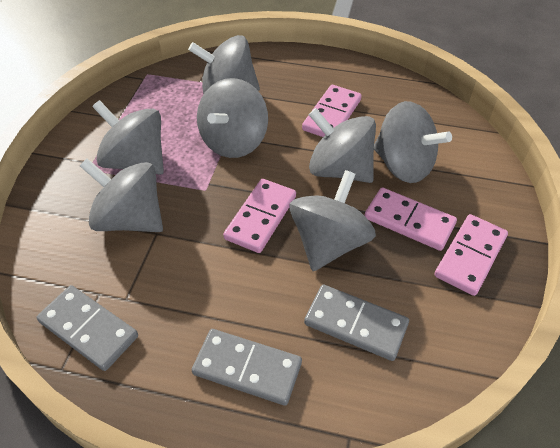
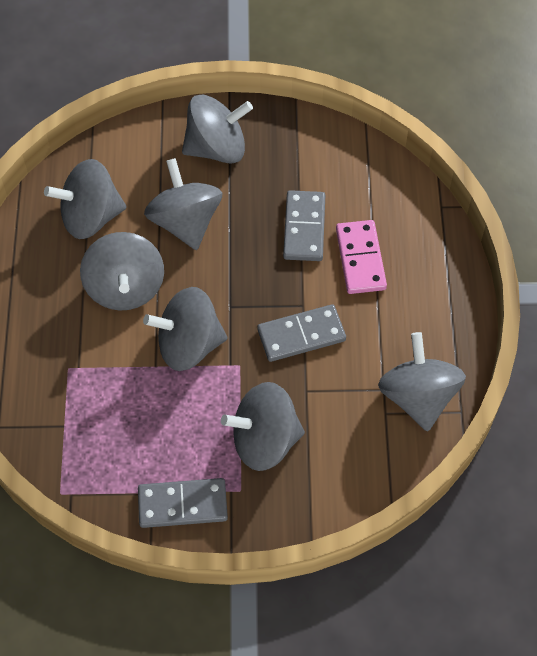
pink domino: 4 -> 1

